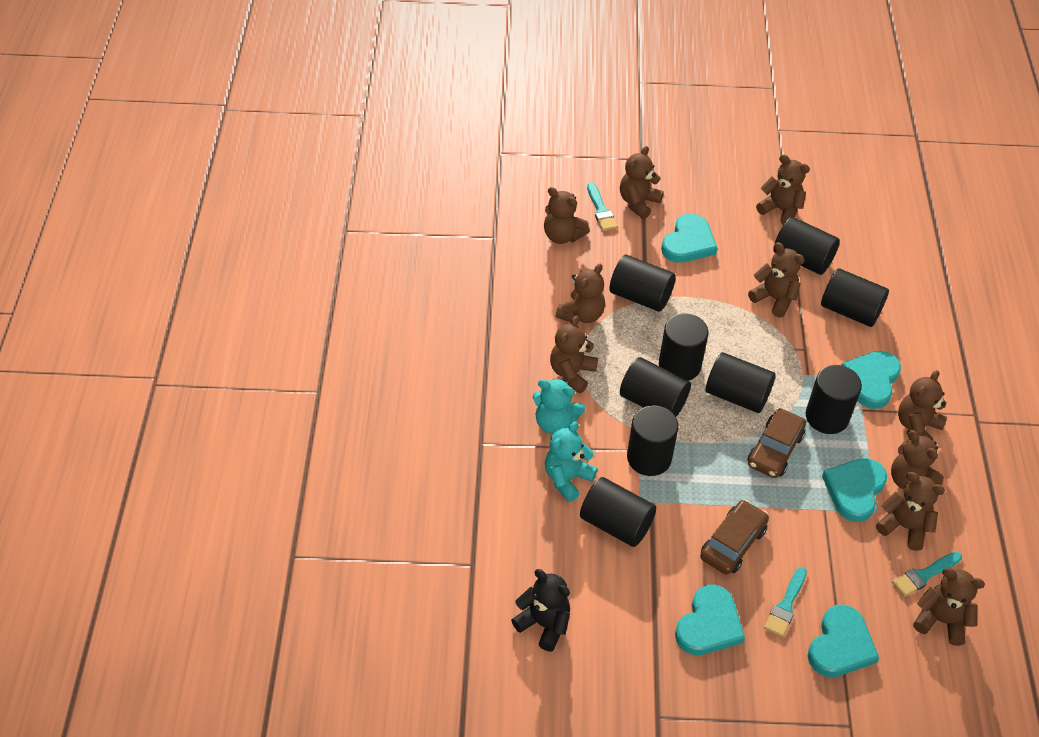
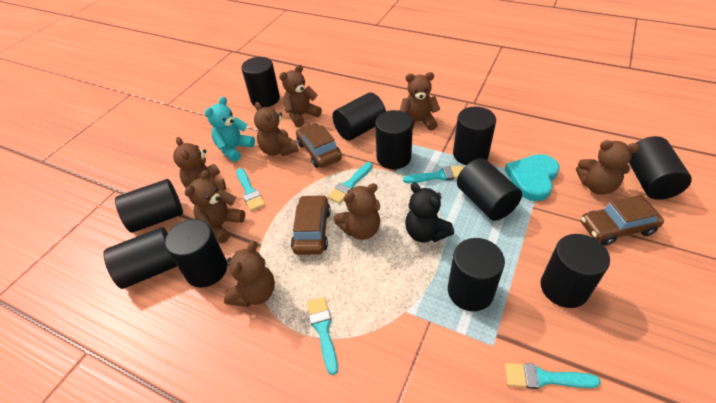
black cylinder: 9 -> 11
brown car: 2 -> 3
brown teddy bear: 10 -> 8
turquoise brush: 3 -> 5
turquoise heart: 5 -> 1
turquoise teddy bear: 2 -> 1

